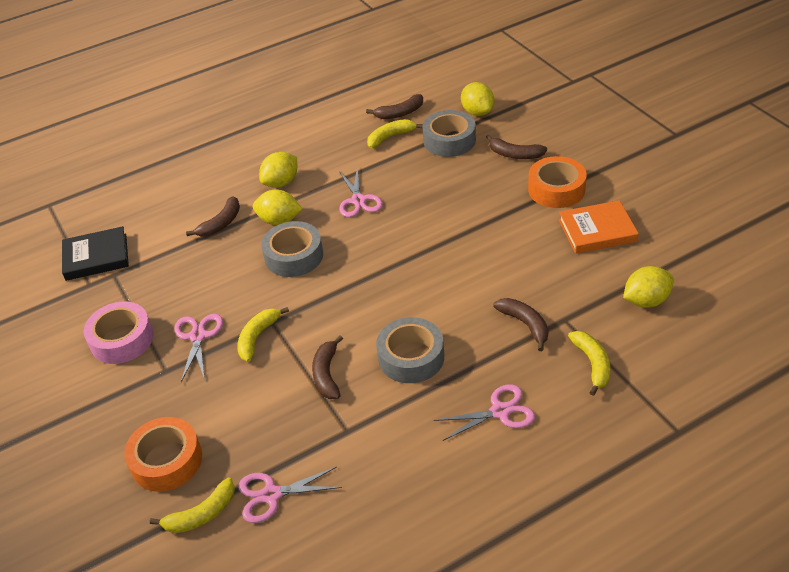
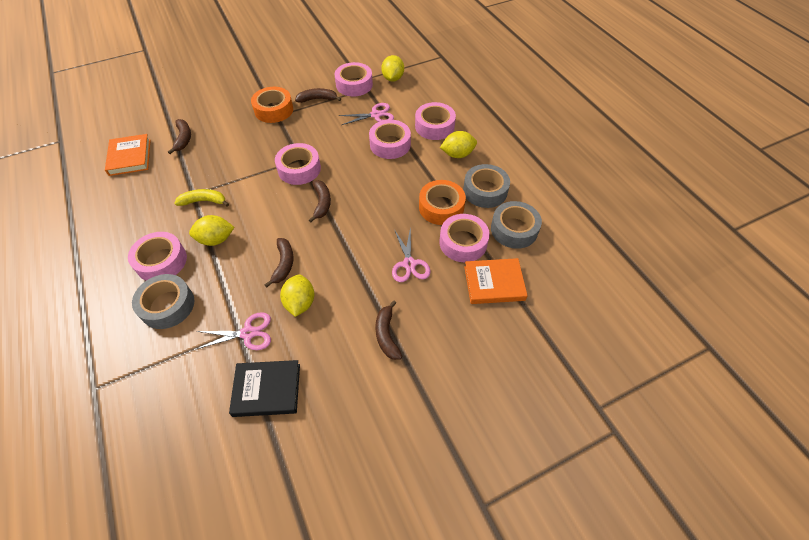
orange book: 1 -> 2
pink scissors: 4 -> 3
pink tape: 1 -> 6
yellow banana: 4 -> 1

